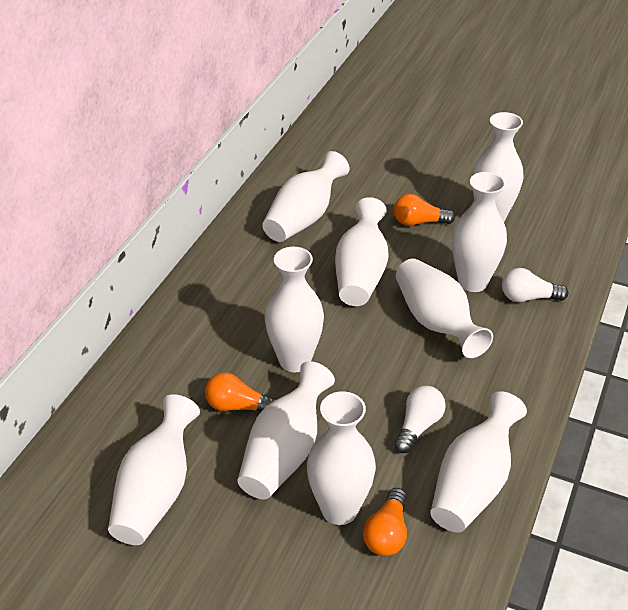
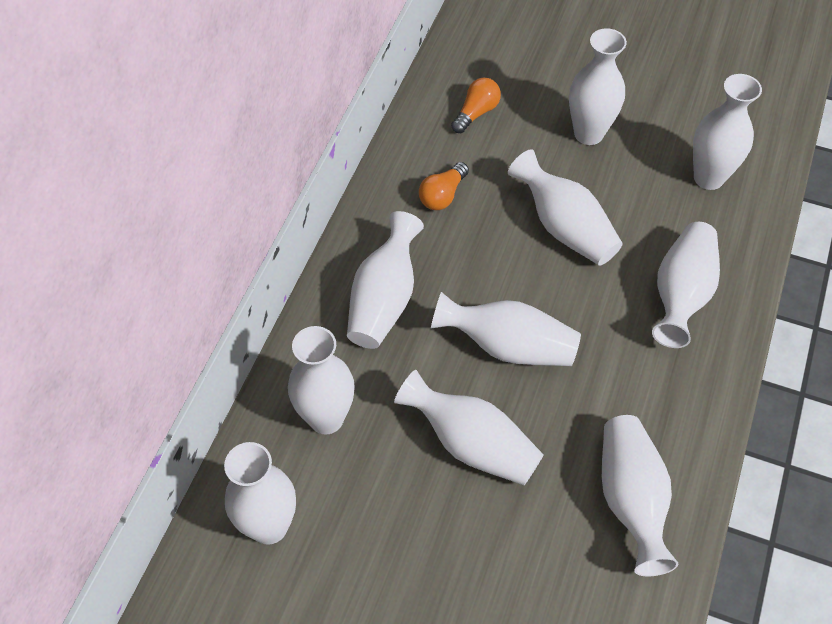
orange light bulb: 3 -> 2
white light bulb: 2 -> 0

